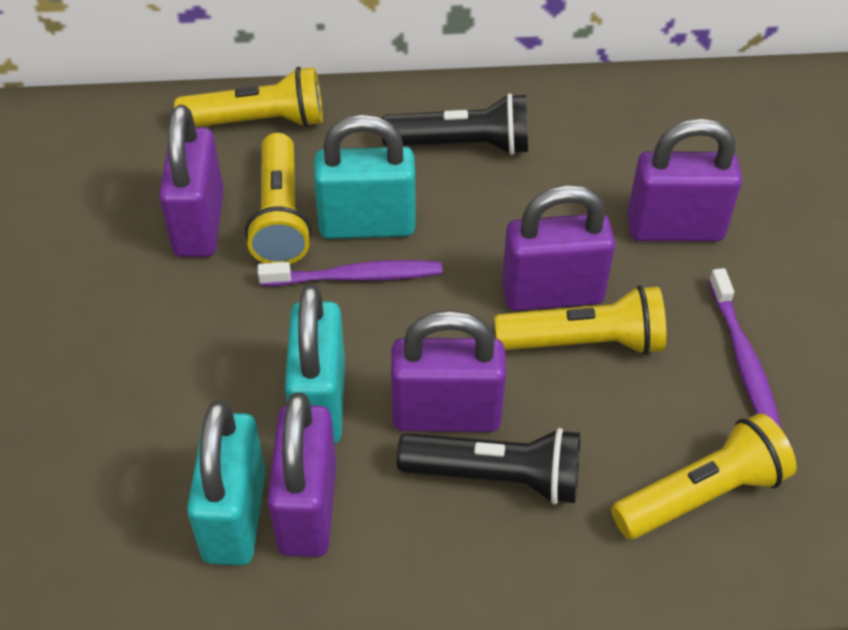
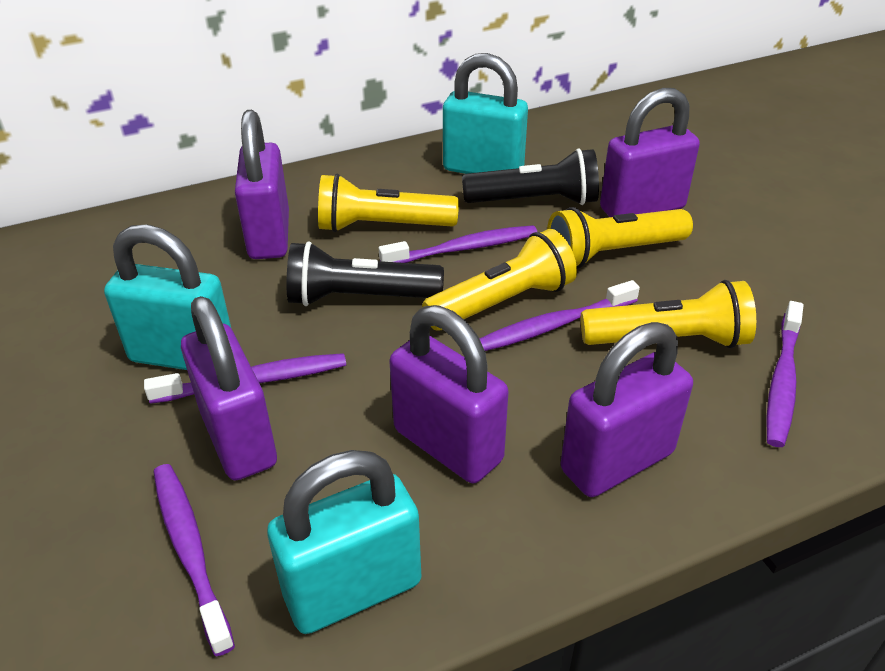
purple toothbrush: 2 -> 5

